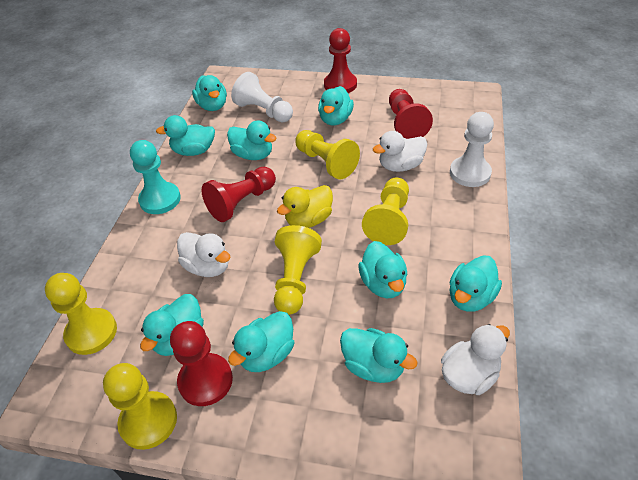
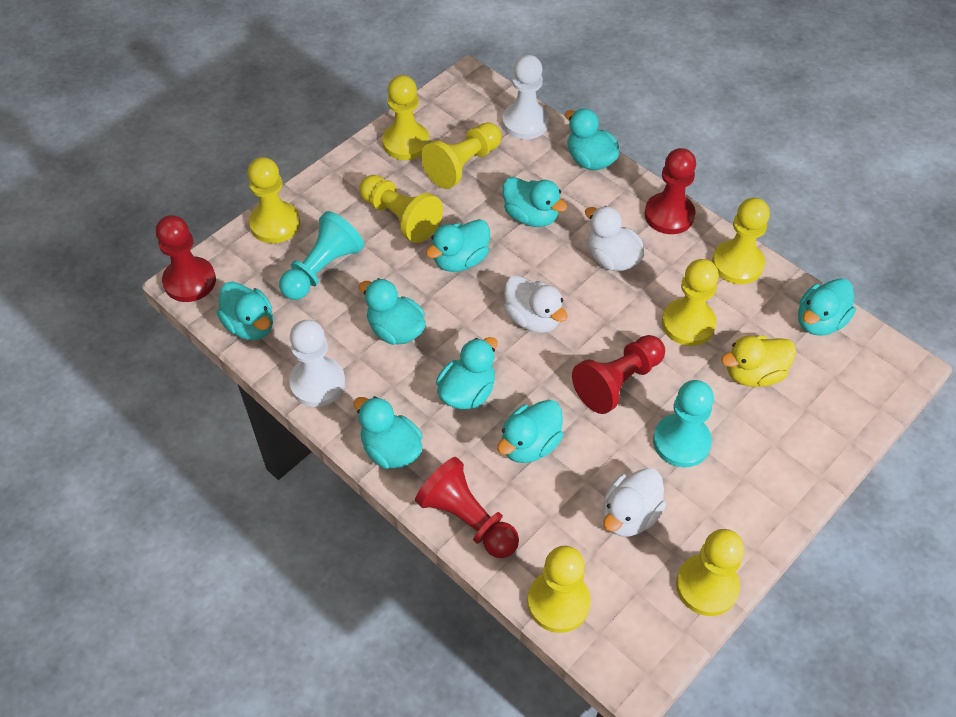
turquoise pawn: 1 -> 2
yellow pawn: 5 -> 8

